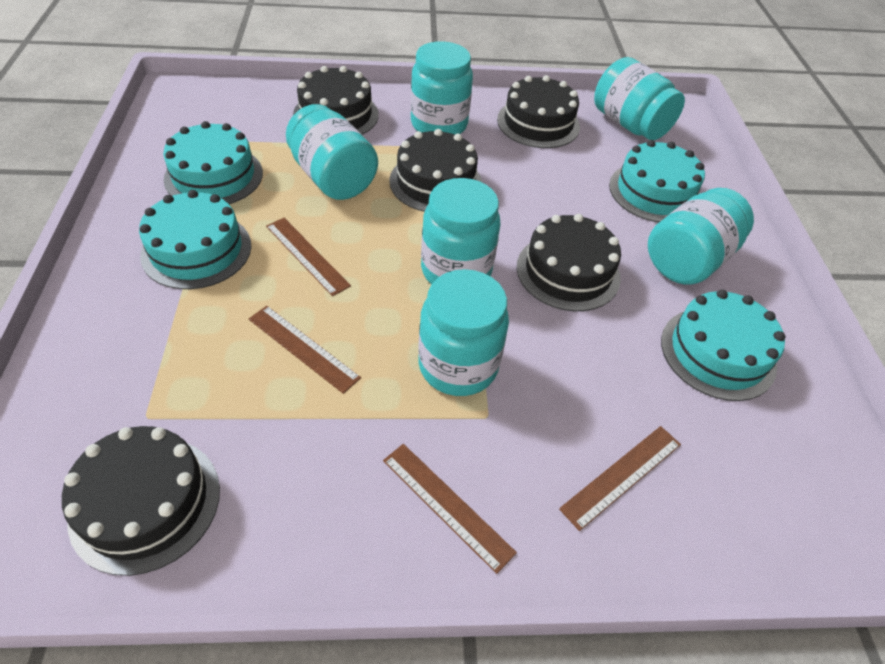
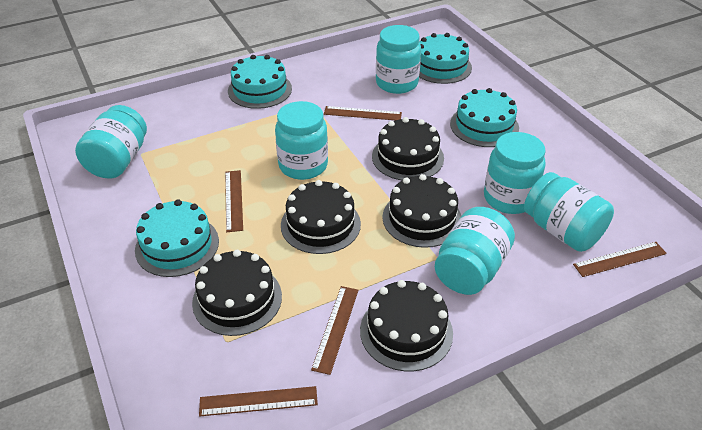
brown ruler: 4 -> 5

